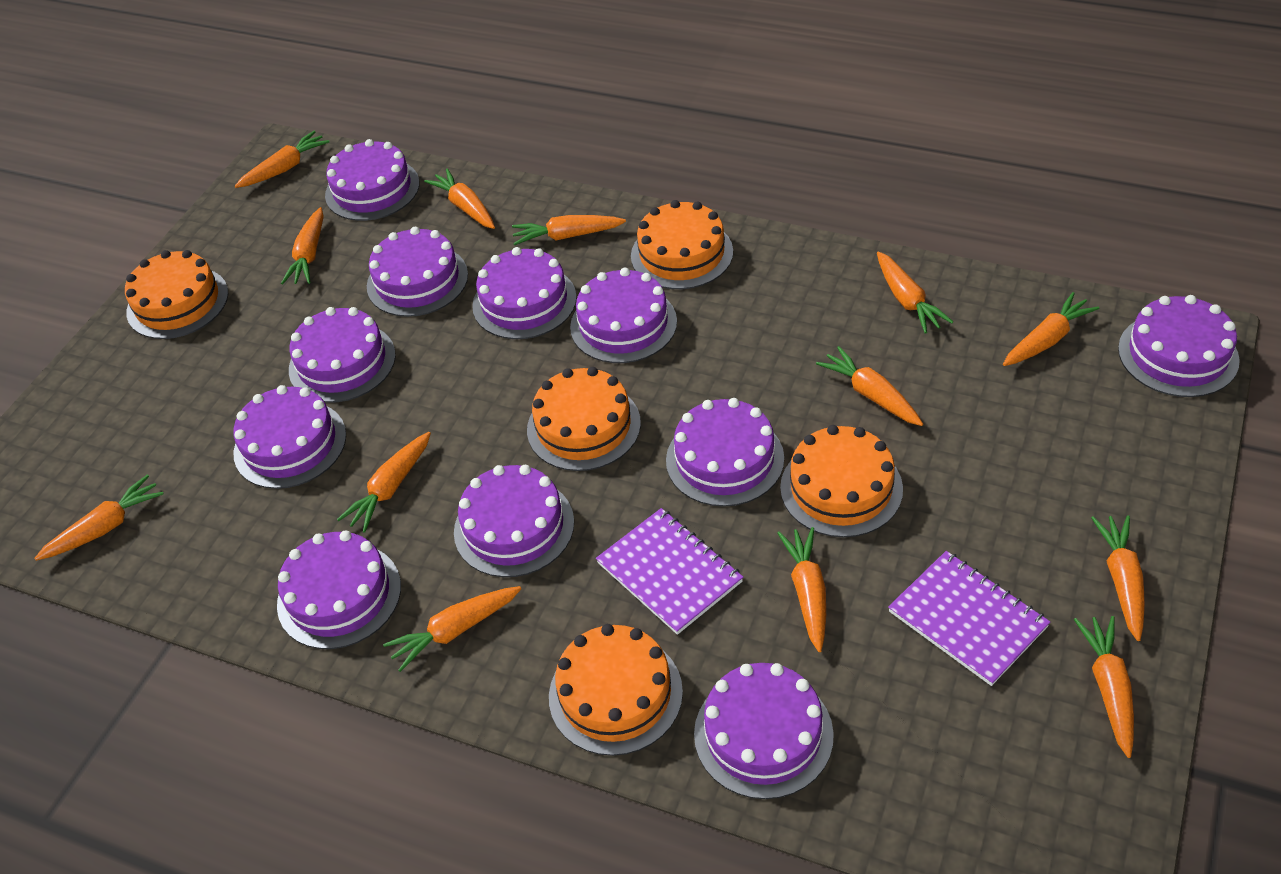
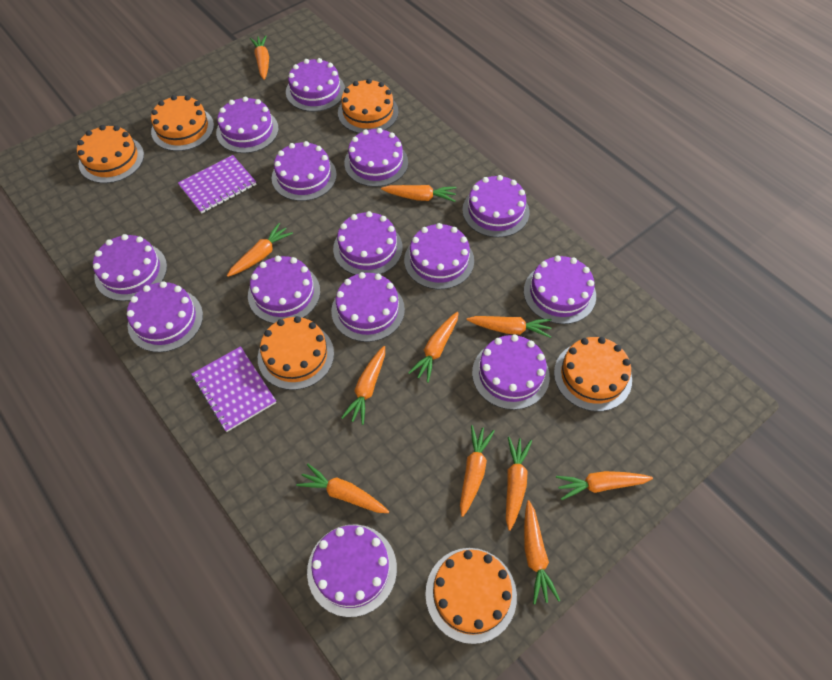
orange cake: 5 -> 6
orange carrot: 13 -> 11
purple cake: 11 -> 14

